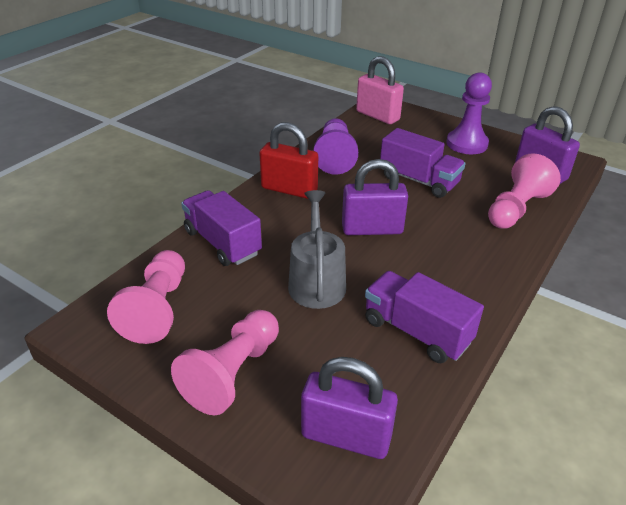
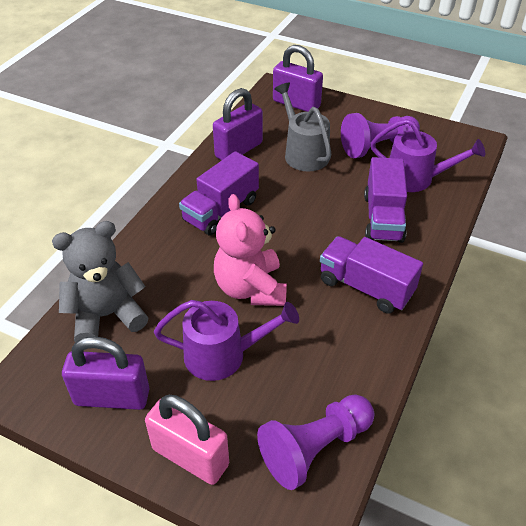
grey teddy bear: 0 -> 1
pink pawn: 3 -> 0
pink teddy bear: 0 -> 1
purple watering can: 0 -> 2
red padlock: 1 -> 0

